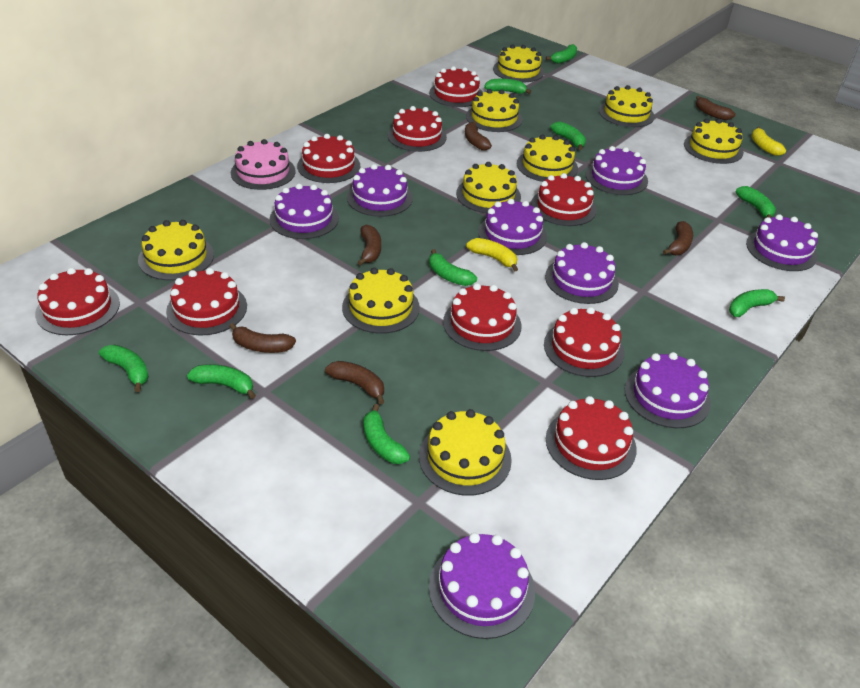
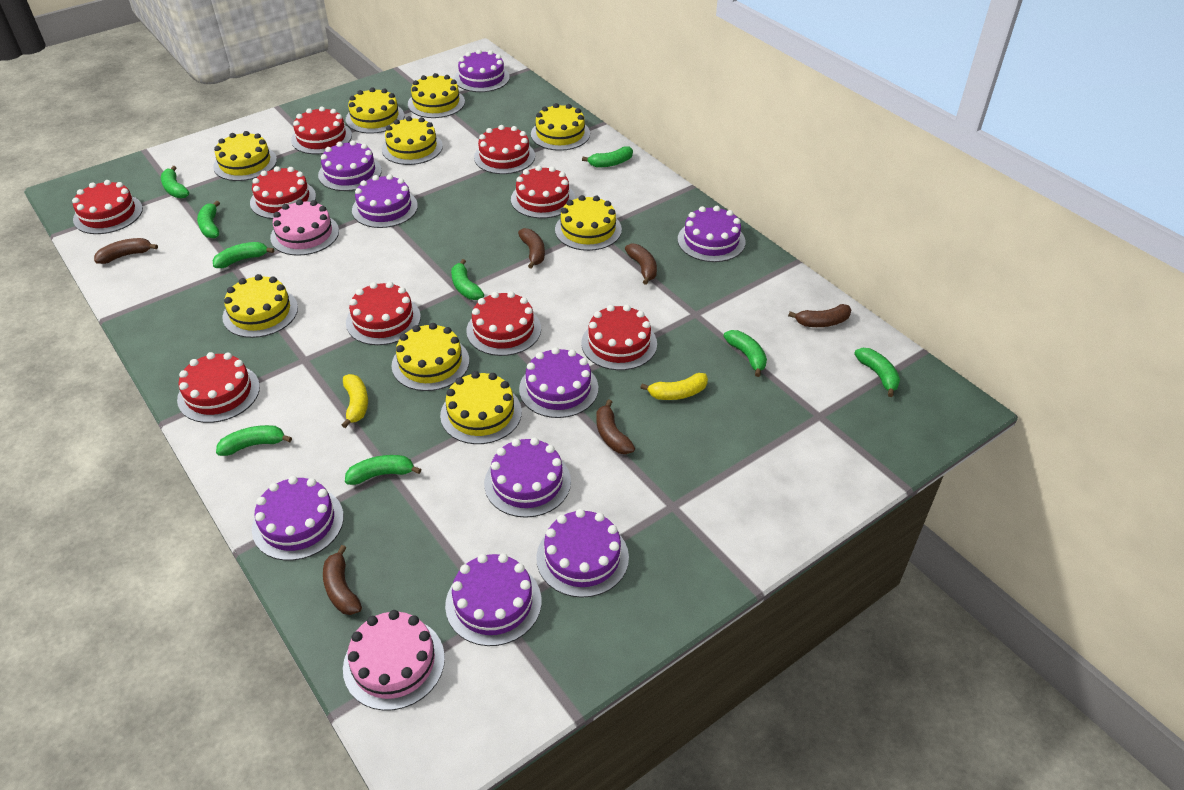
pink cake: 1 -> 2
purple cake: 8 -> 9

